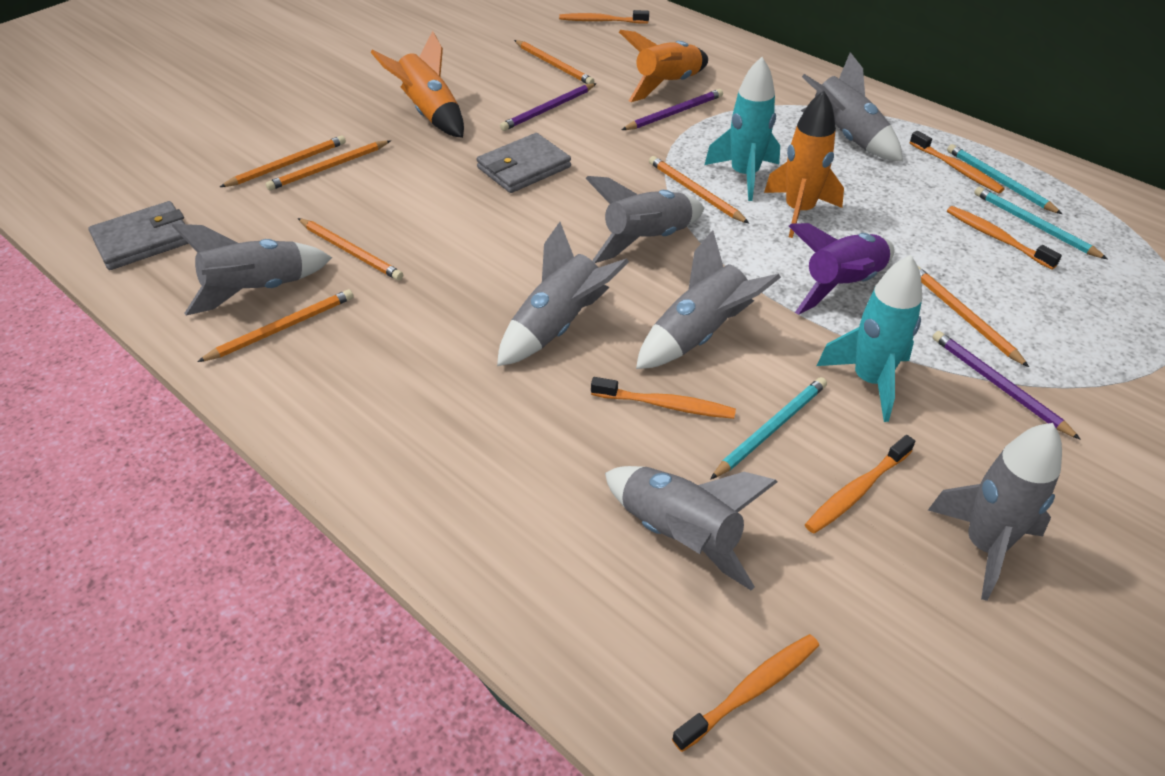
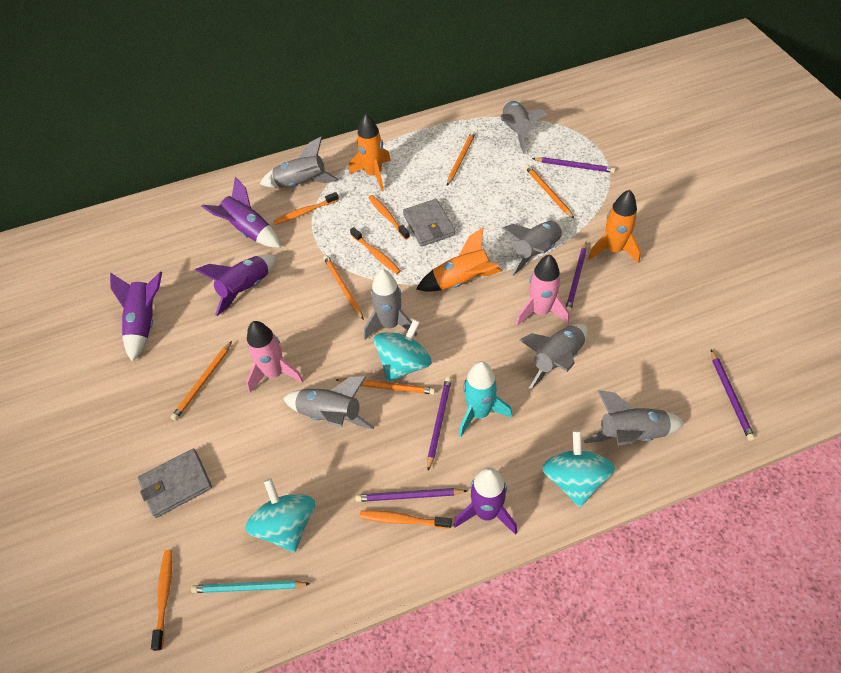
orange pencil: 7 -> 5
orange toothbrush: 6 -> 5
pink rocket: 0 -> 2
purple pencil: 3 -> 5
purple rocket: 1 -> 4
turquoise pencil: 3 -> 1
turquoise rocket: 2 -> 1
turquoise spinning top: 0 -> 3

